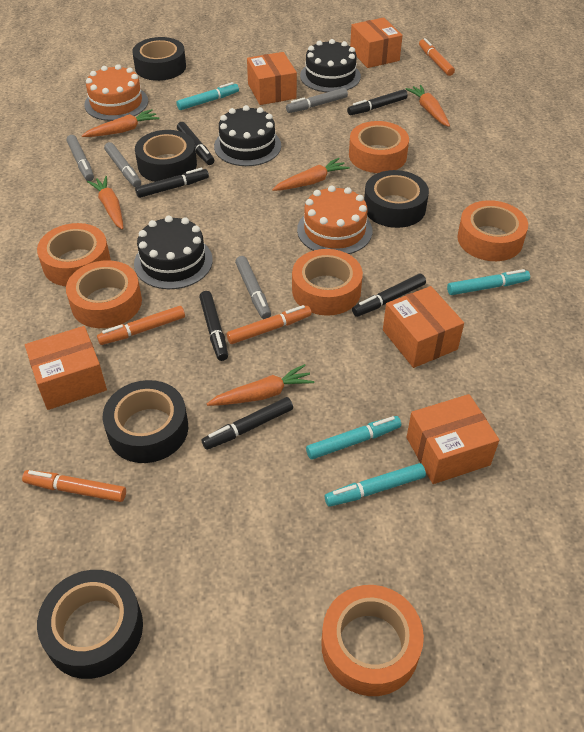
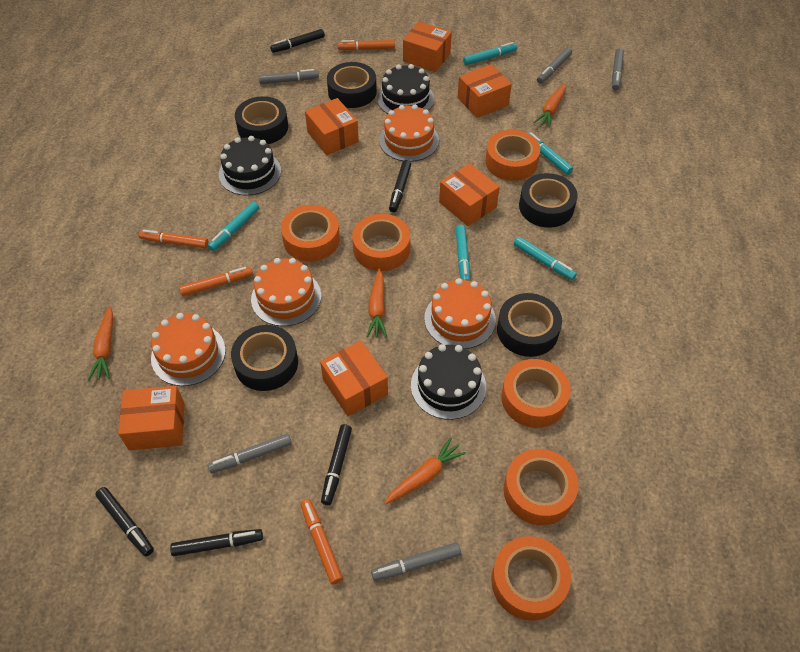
black marker: 6 -> 5
grey marker: 4 -> 5
orange box: 5 -> 6
orange cake: 2 -> 4
orange carrot: 5 -> 4
turquoise marker: 4 -> 5

